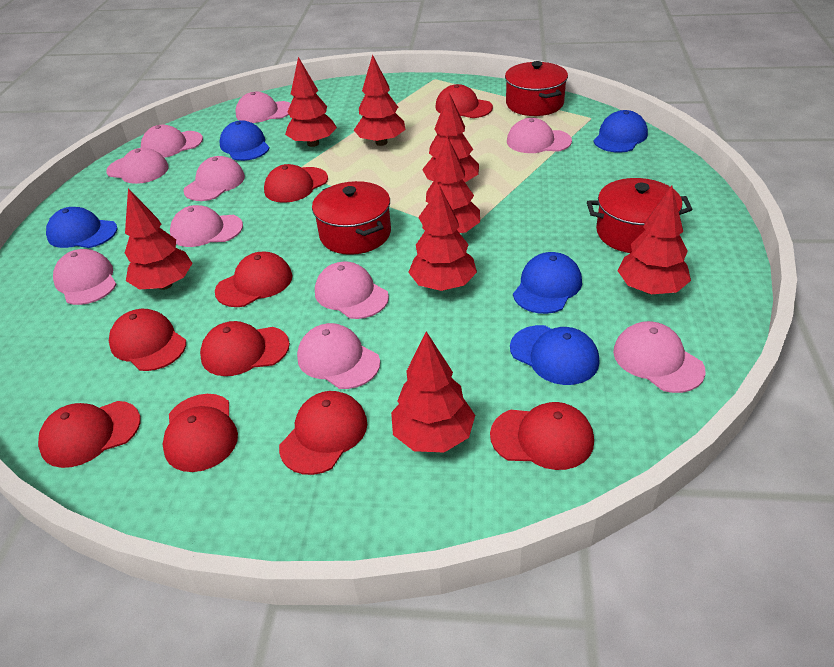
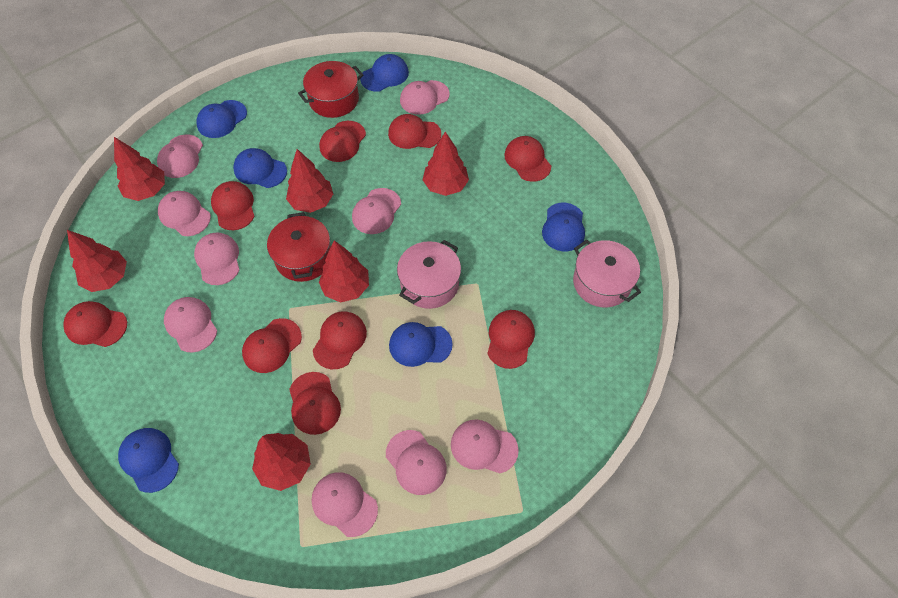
blue cap: 5 -> 6
pink cap: 10 -> 9
pink pot: 0 -> 2
red pot: 3 -> 2
red tree: 8 -> 6

